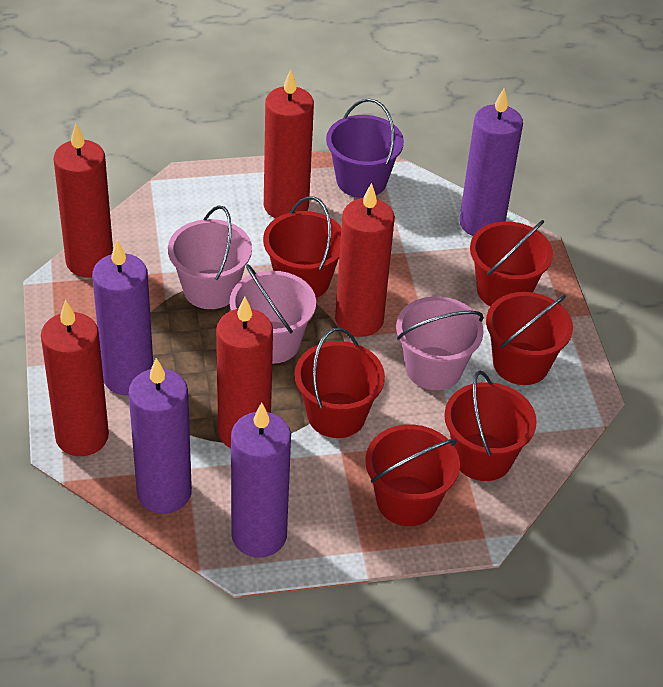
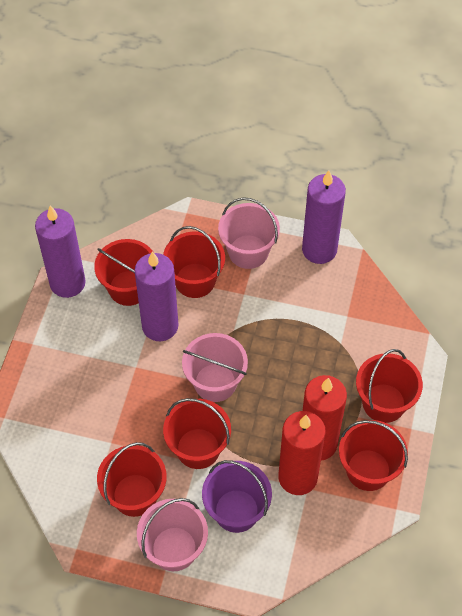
purple candle: 4 -> 3
red candle: 5 -> 2

